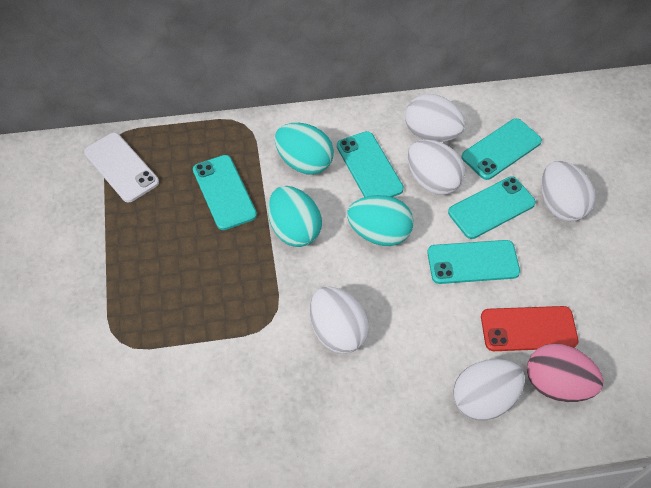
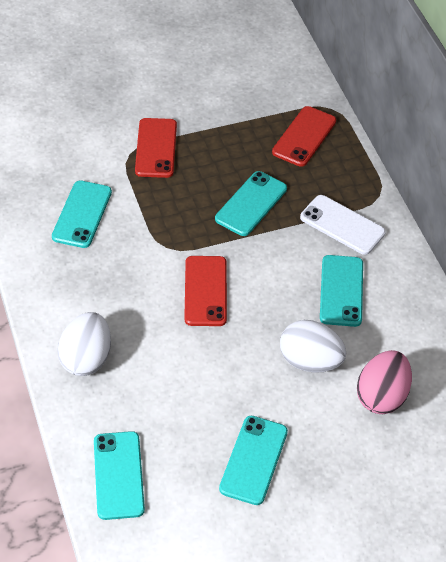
red phone: 1 -> 3
turquoise egg: 3 -> 0
white egg: 5 -> 2

